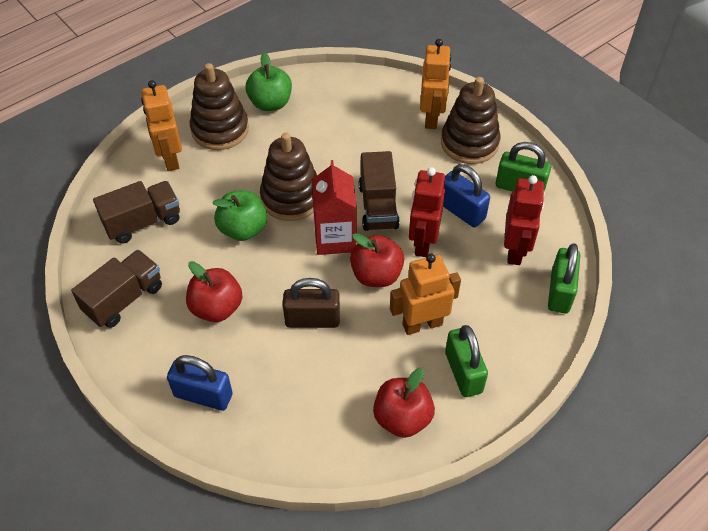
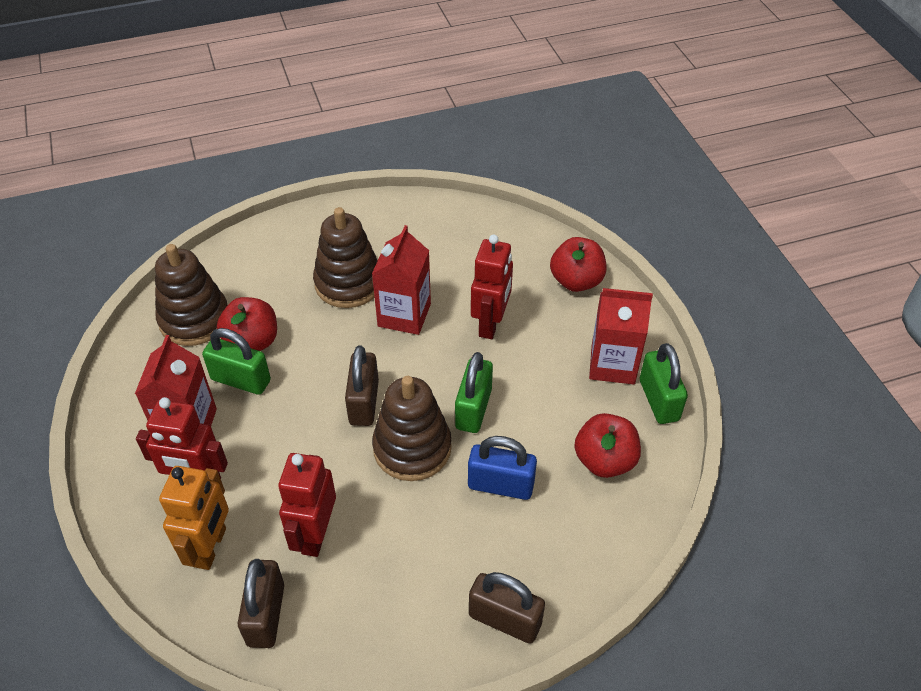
blue padlock: 2 -> 1
brown padlock: 1 -> 3
brown truck: 3 -> 0
green apple: 2 -> 0
orange robot: 3 -> 1
red carton: 1 -> 3
red robot: 2 -> 3

